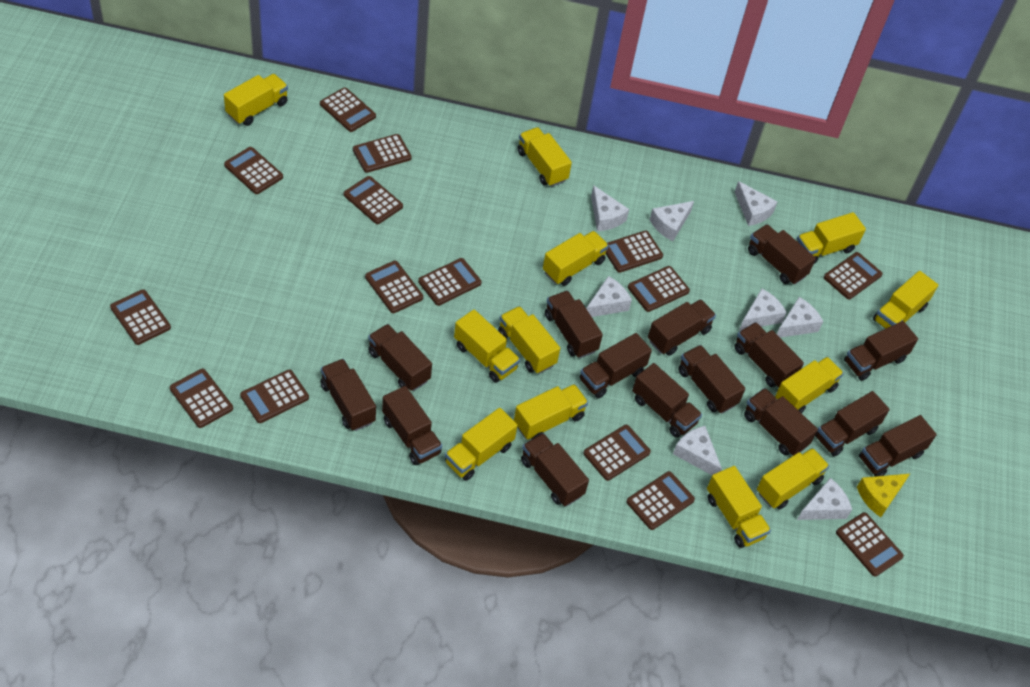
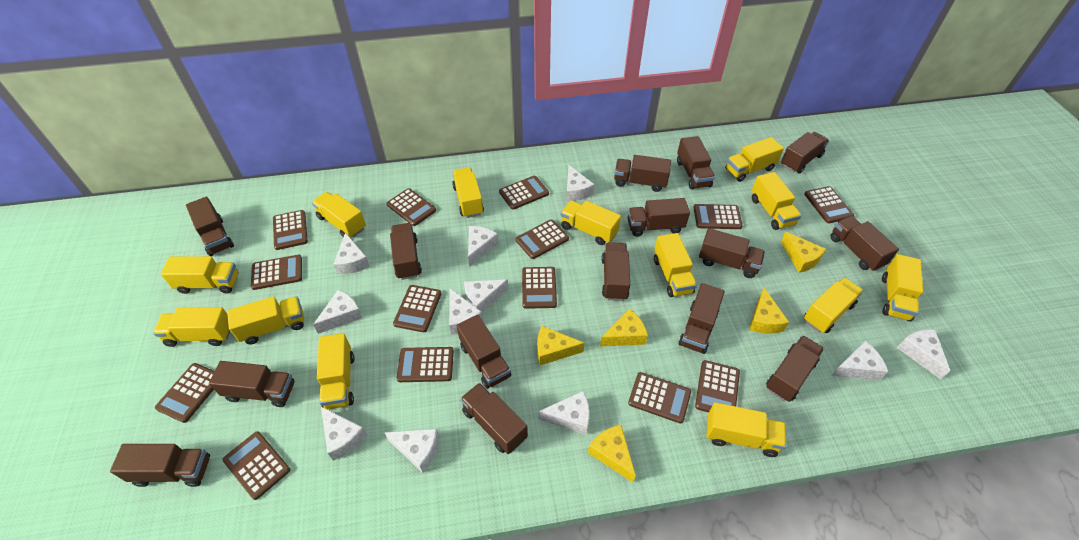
brown calculator: 15 -> 14
white cheese: 8 -> 11
yellow cheese: 1 -> 5
yellow truck: 12 -> 13

